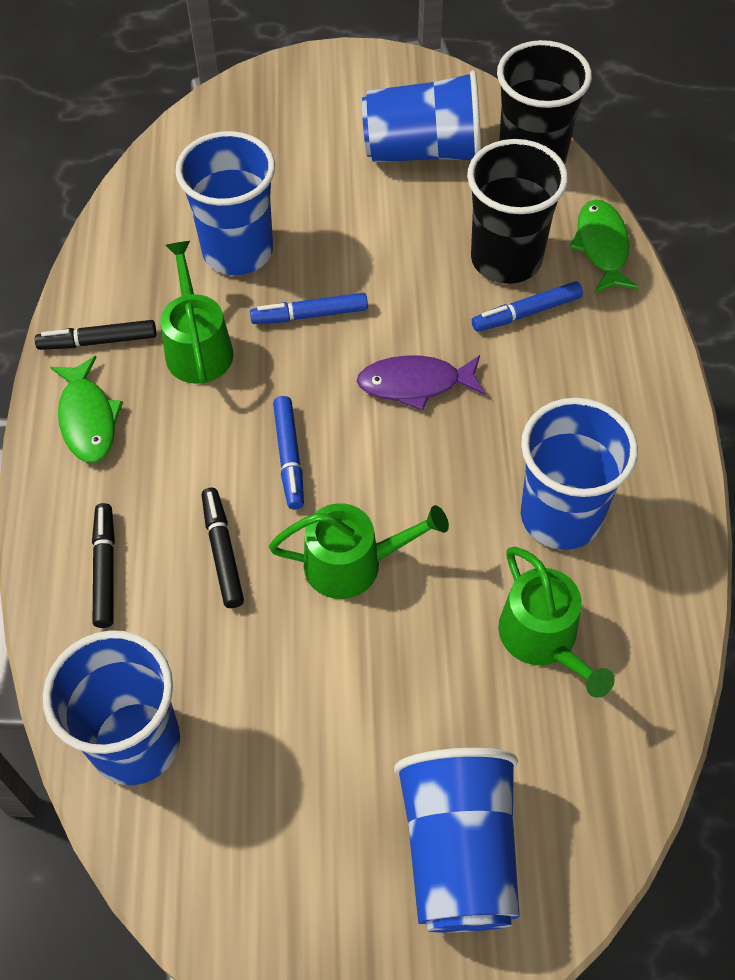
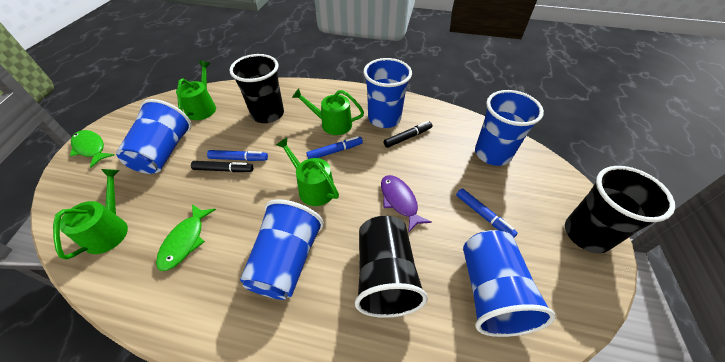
black cup: 2 -> 3
black marker: 3 -> 2
green watering can: 3 -> 4

